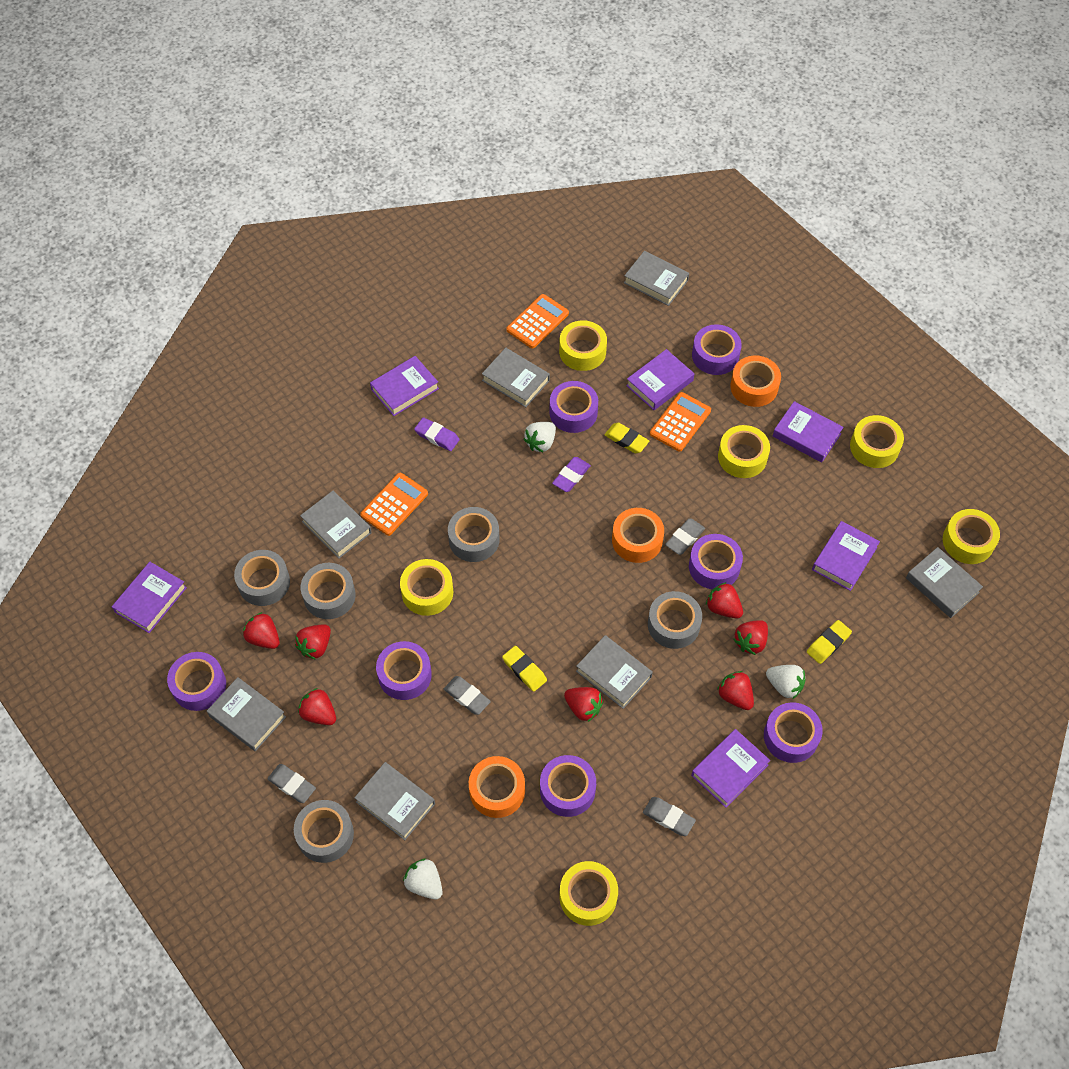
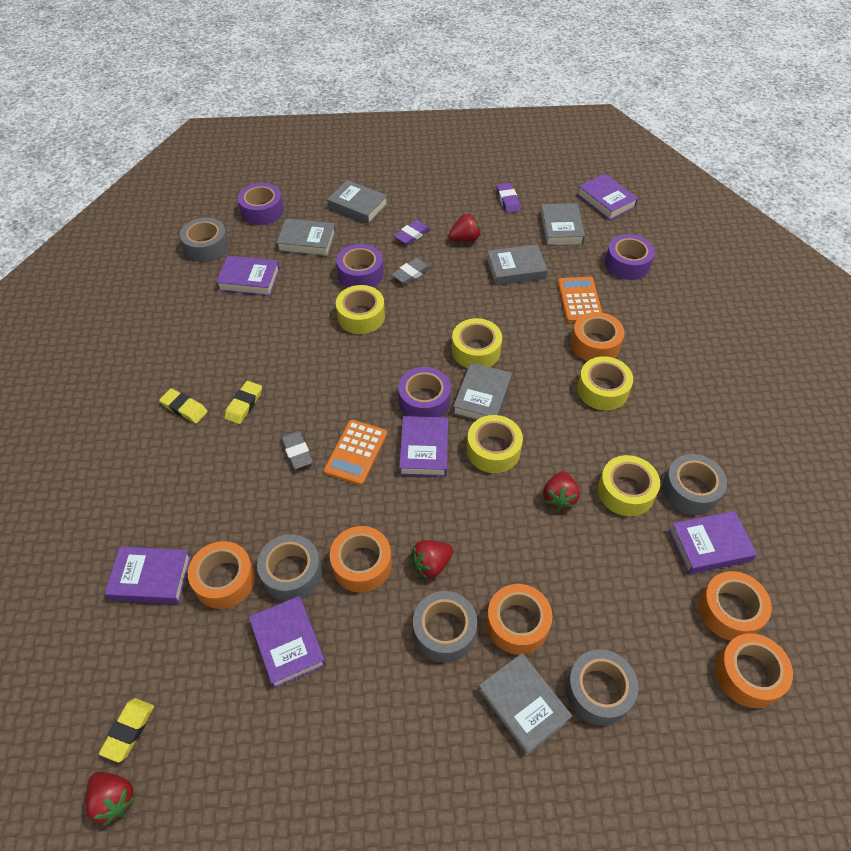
grey book: 7 -> 6
grey eraser: 4 -> 2
orange calculator: 3 -> 2
orange tape: 3 -> 6
purple tape: 7 -> 4
red strawberry: 7 -> 4
white strawberry: 3 -> 0
yellow tape: 6 -> 5

